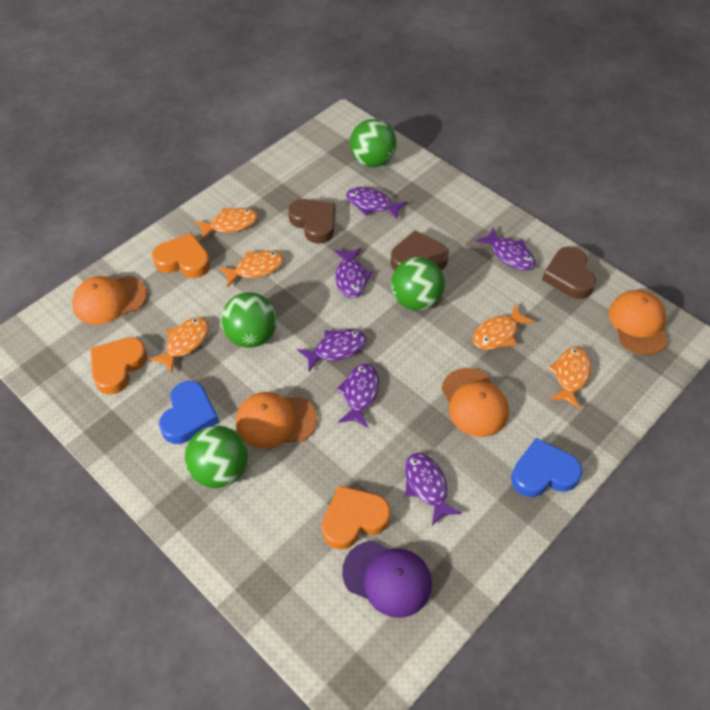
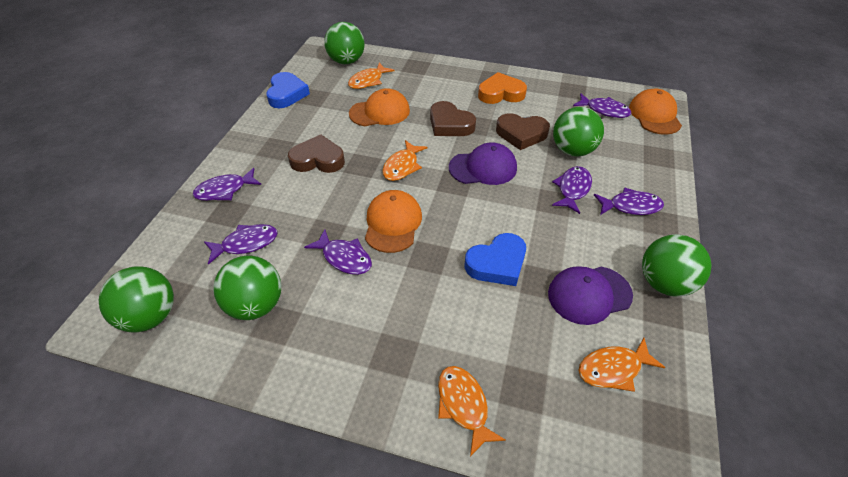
green ball: 4 -> 5
orange cap: 4 -> 3
orange fish: 5 -> 4
orange heart: 3 -> 1
purple cap: 1 -> 2

